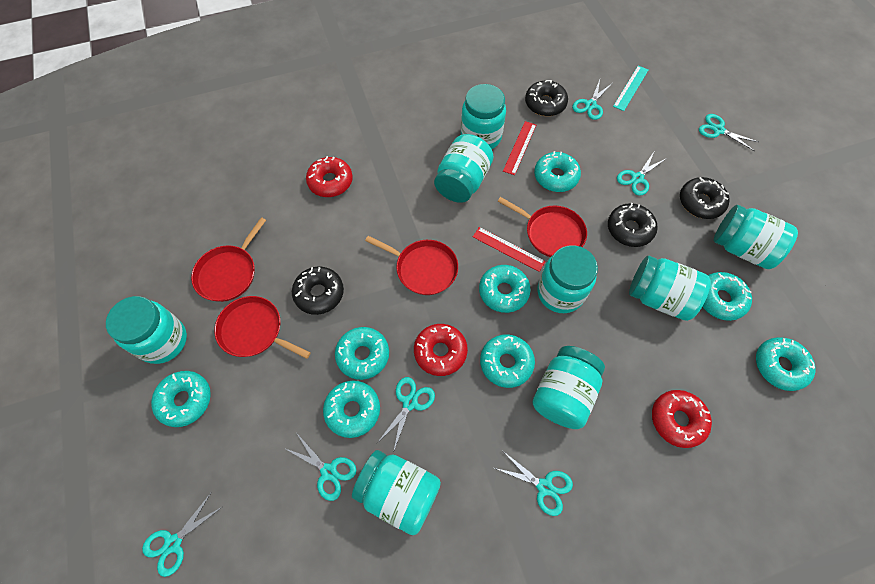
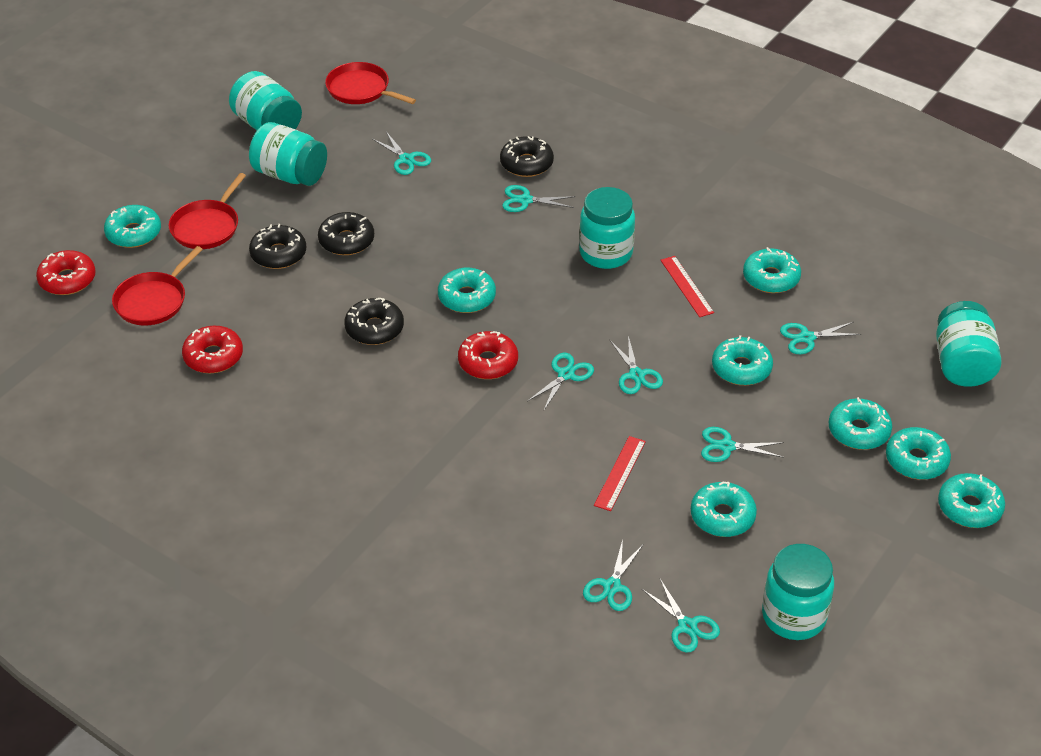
red pan: 4 -> 3
turquoise jar: 8 -> 5
turquoise ruler: 1 -> 0
turquoise scissors: 7 -> 8

